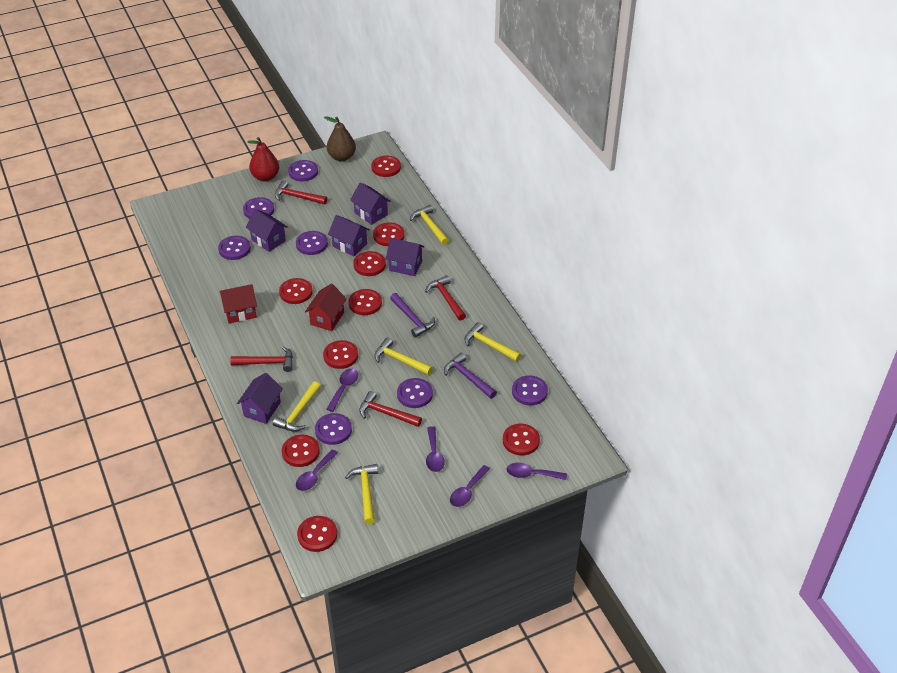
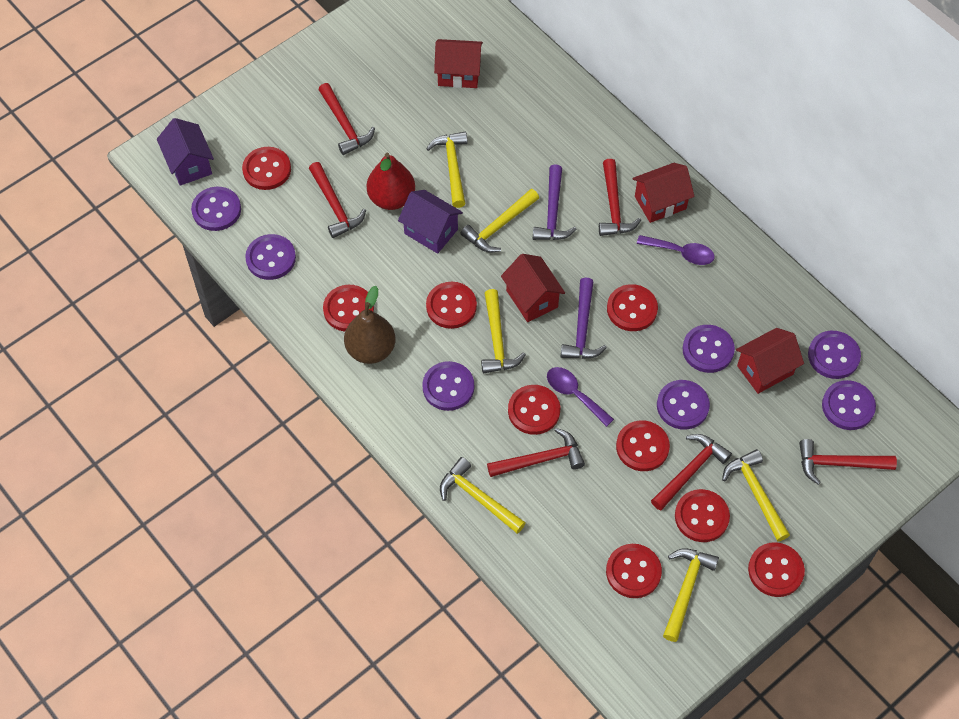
purple house: 5 -> 2
purple spoon: 5 -> 2
red hammer: 4 -> 6
red house: 2 -> 4
yellow hammer: 5 -> 6

